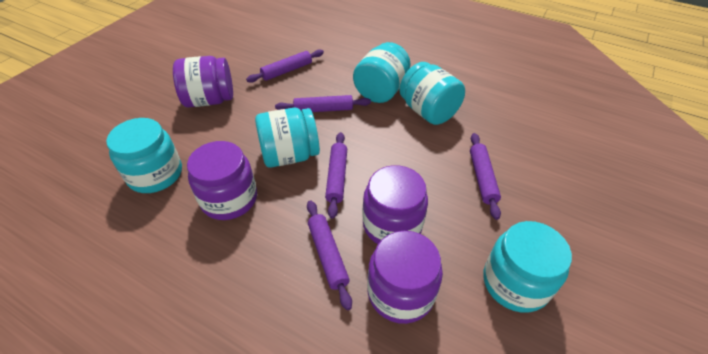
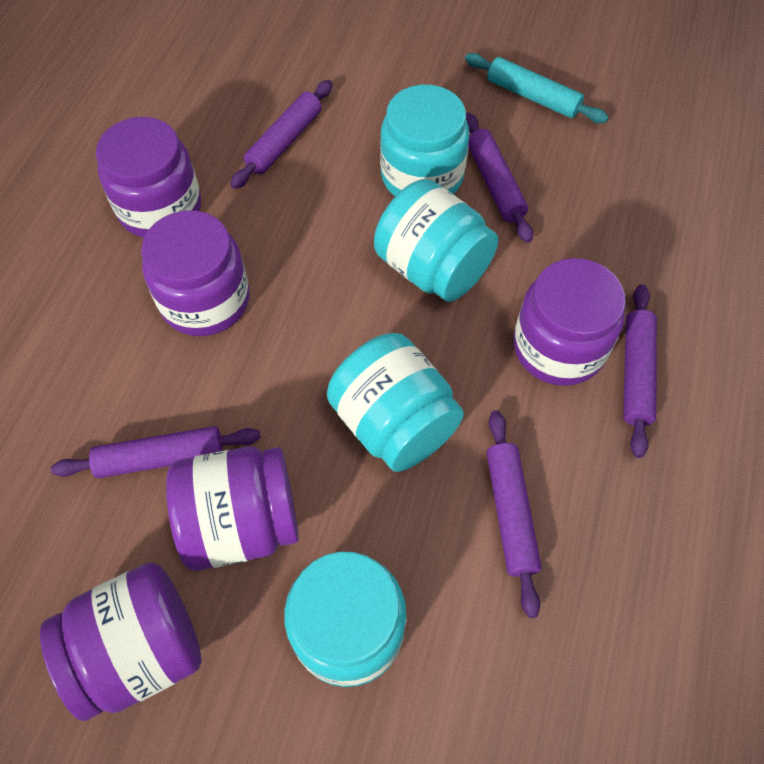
purple jar: 4 -> 5
turquoise jar: 5 -> 4
turquoise rolling pin: 0 -> 1

